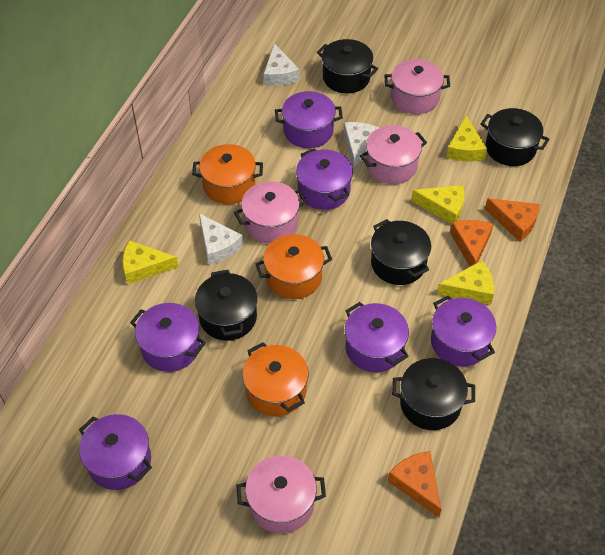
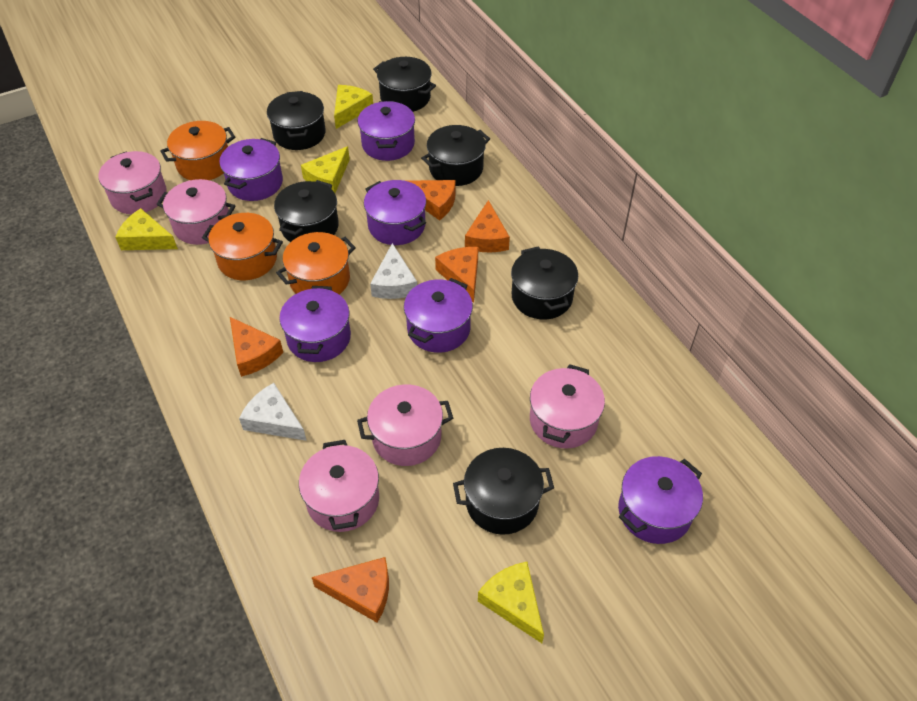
black pot: 5 -> 6
orange cheese: 3 -> 5
pink pot: 4 -> 5
white cheese: 3 -> 2

